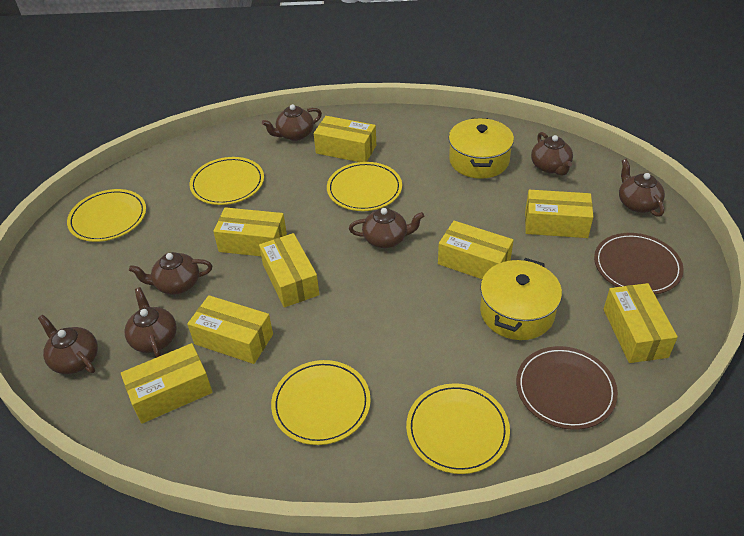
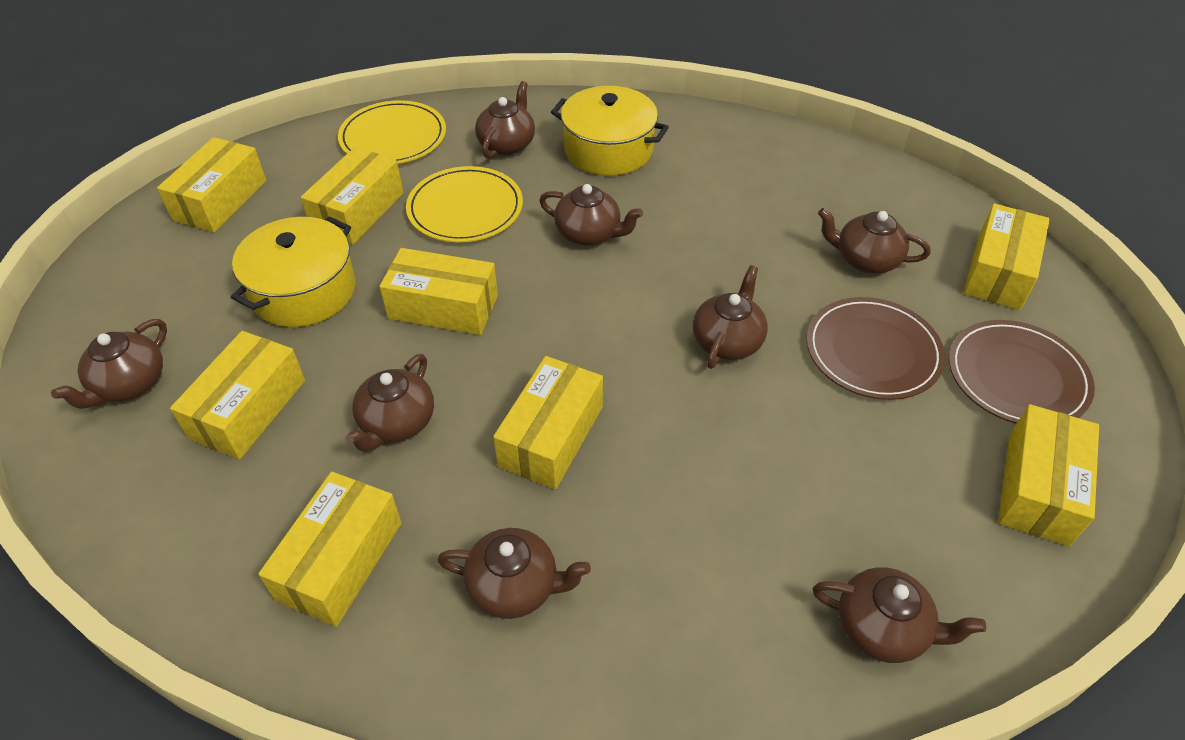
brown teapot: 7 -> 8
yellow plate: 5 -> 2

